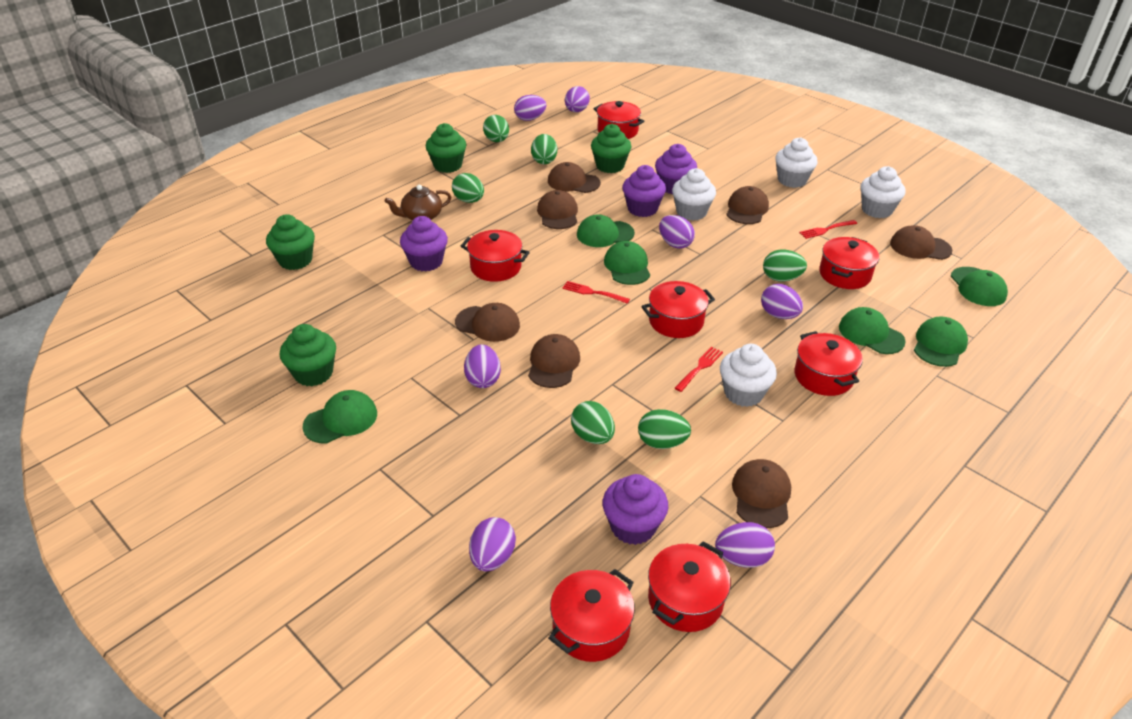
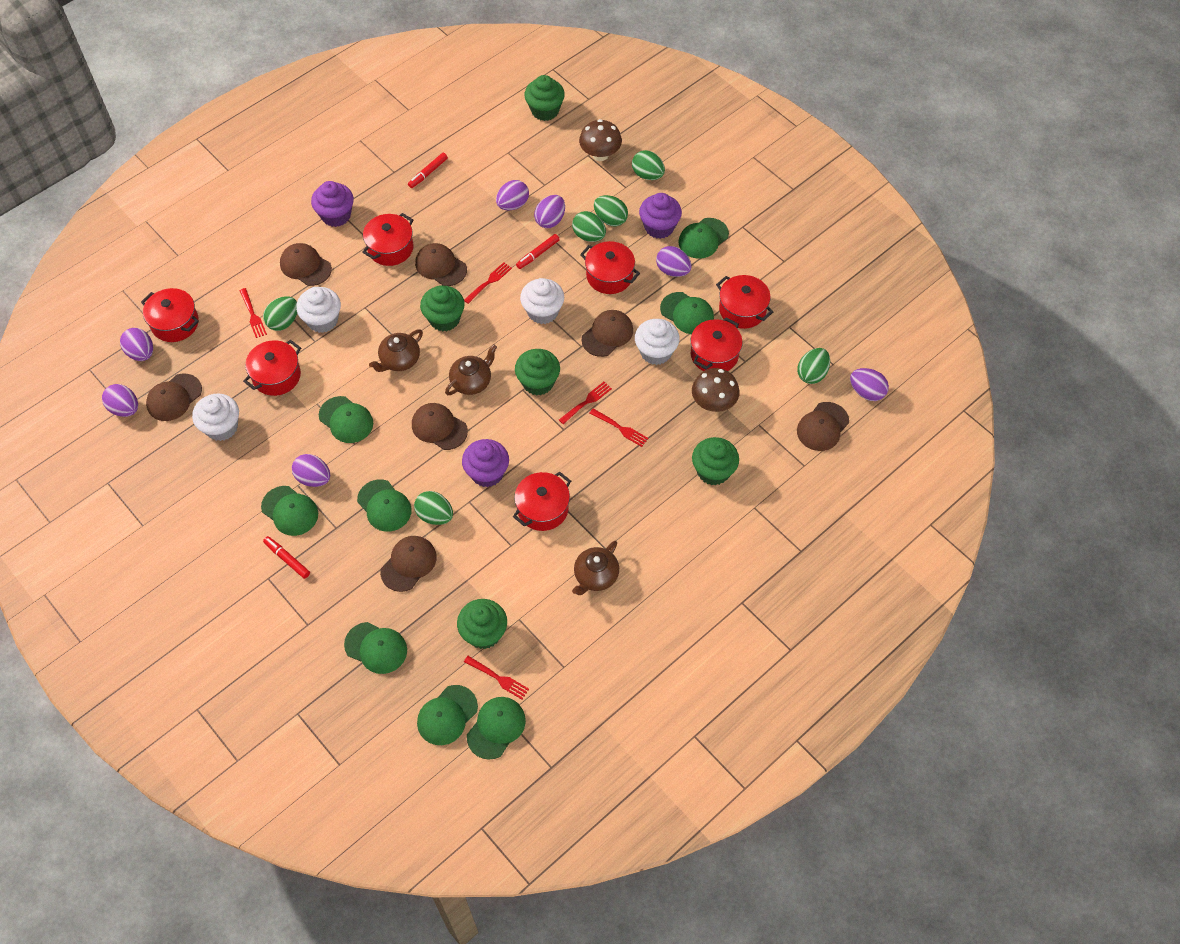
brown mushroom: 0 -> 2
brown teapot: 1 -> 3
green cap: 6 -> 8
green cupcake: 4 -> 5
purple cupcake: 4 -> 3
red fork: 3 -> 5
red marker: 0 -> 3

